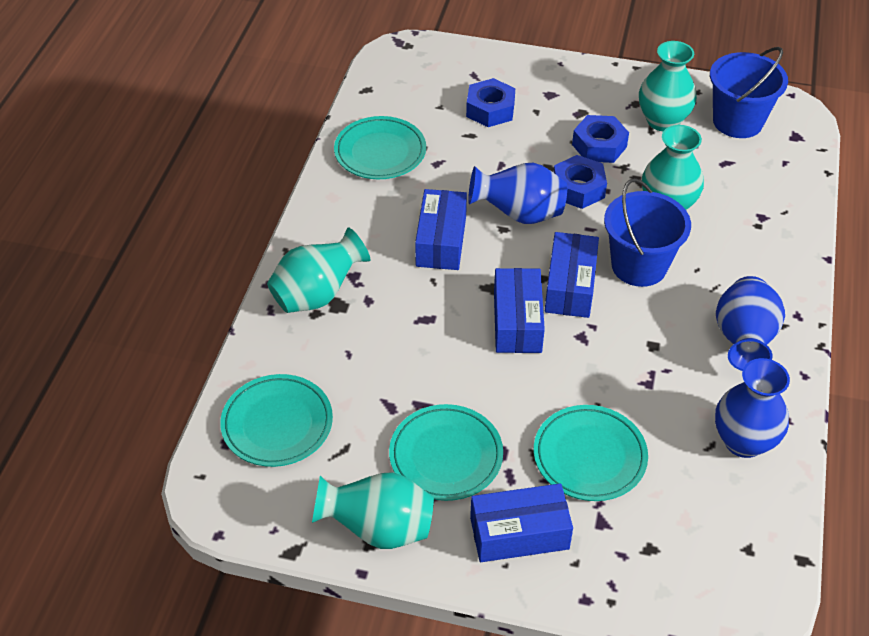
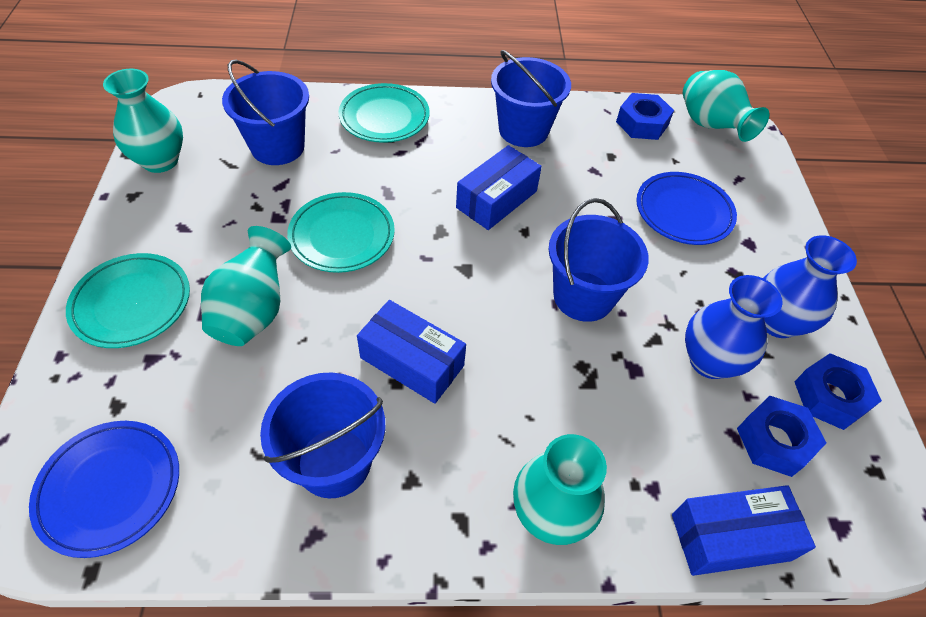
blue box: 4 -> 3
blue bucket: 2 -> 4
blue plate: 0 -> 2
blue vase: 3 -> 2
turquoise plate: 4 -> 3

